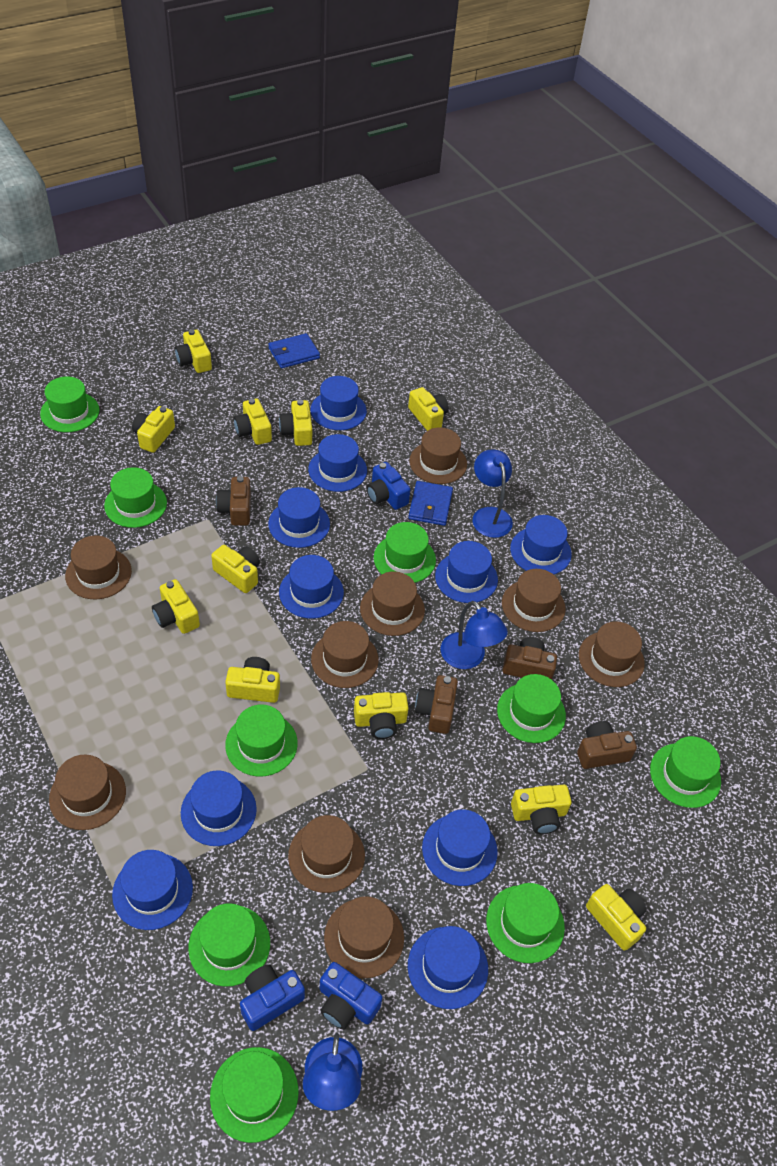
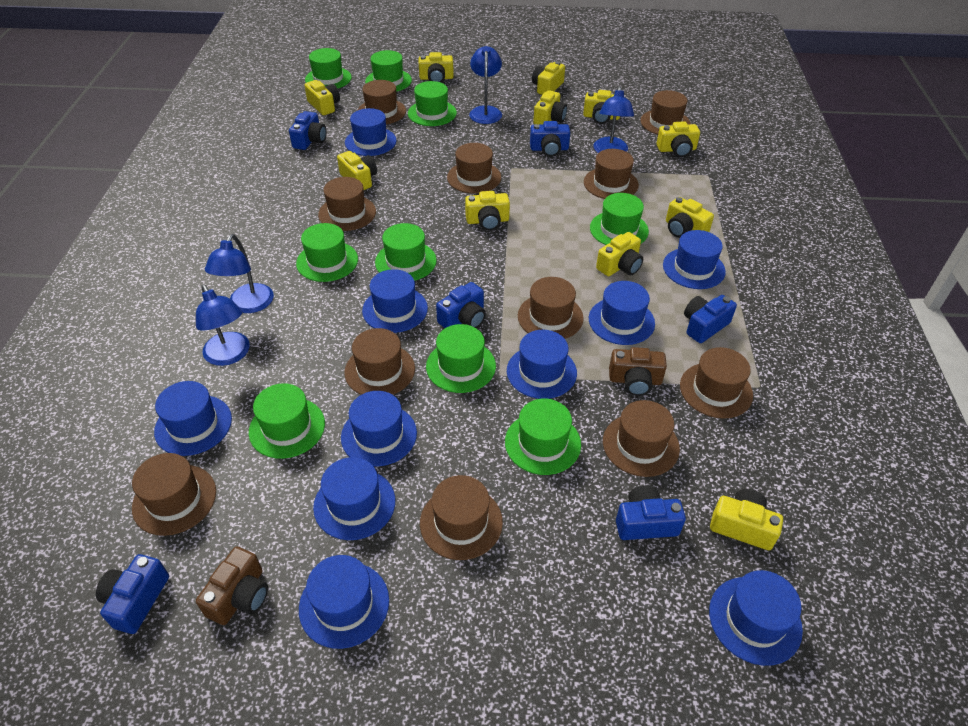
blue camera: 3 -> 6
blue lamp: 3 -> 4
blue wallet: 2 -> 0
brown camera: 4 -> 2
brown hat: 9 -> 11

